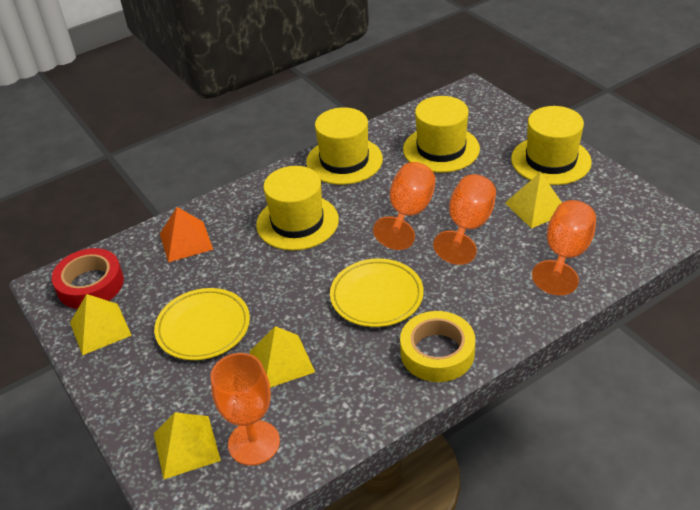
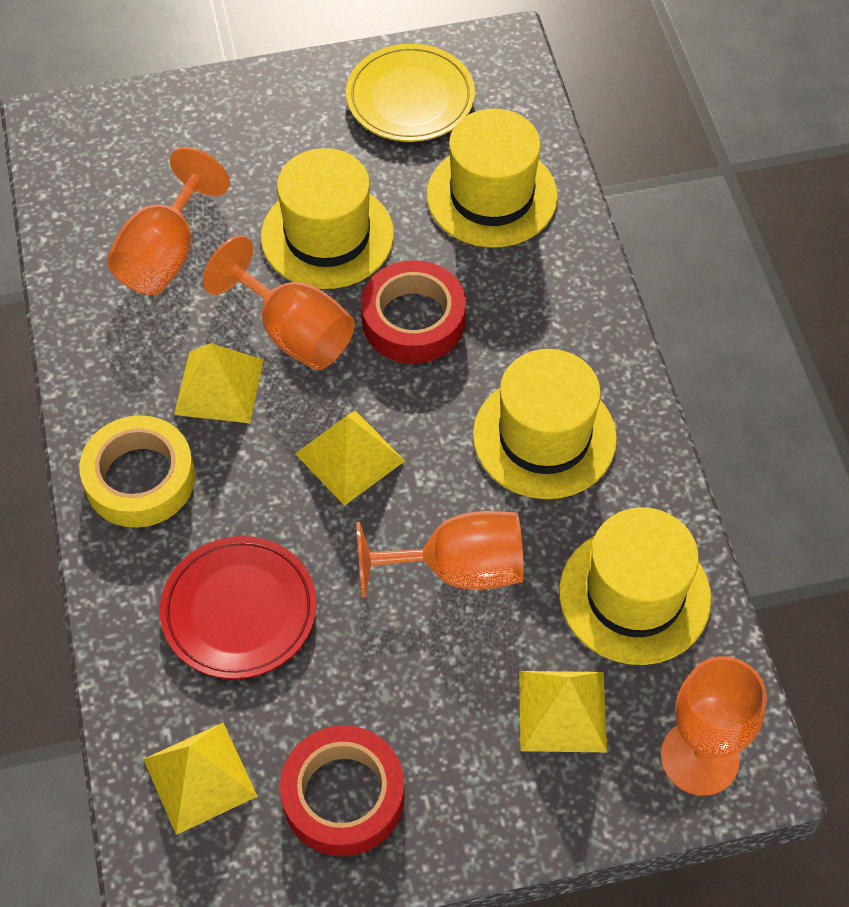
orange pyramid: 1 -> 0
red plate: 0 -> 1
red tape: 1 -> 2
yellow plate: 2 -> 1

